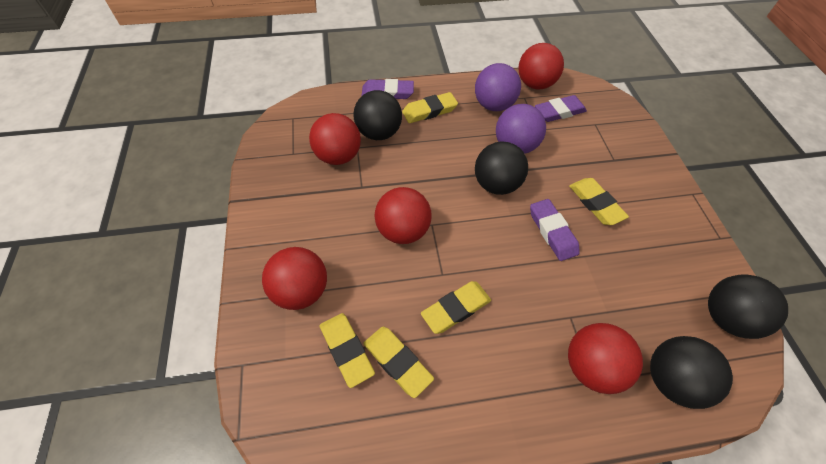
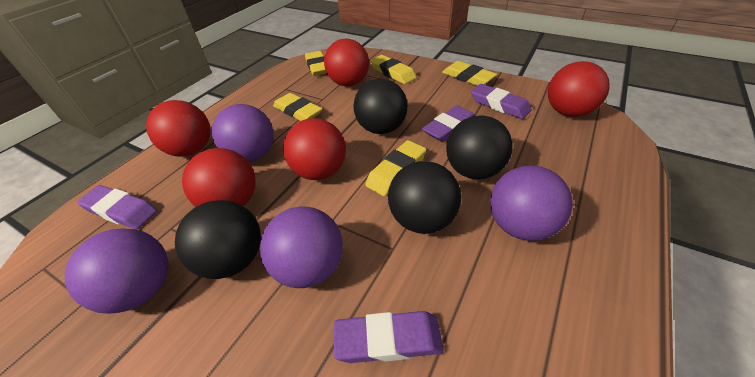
purple ball: 2 -> 4
purple eraser: 3 -> 4

